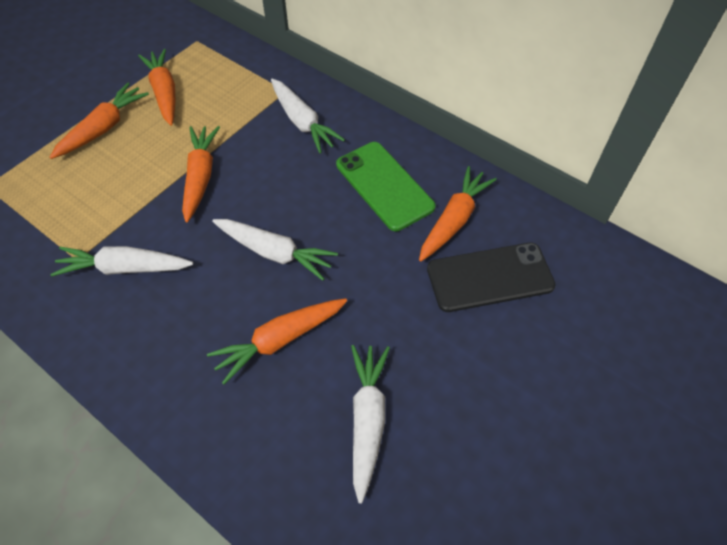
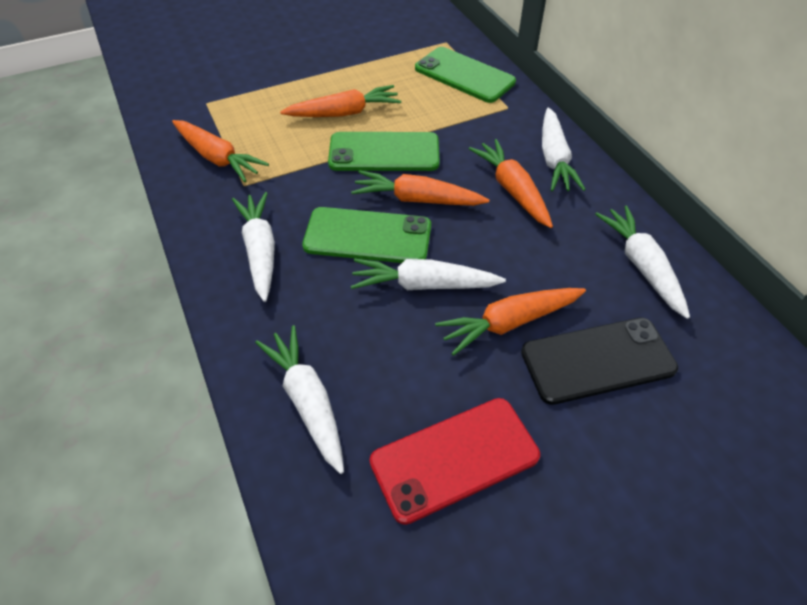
green phone: 1 -> 3
red phone: 0 -> 1
white carrot: 4 -> 5

